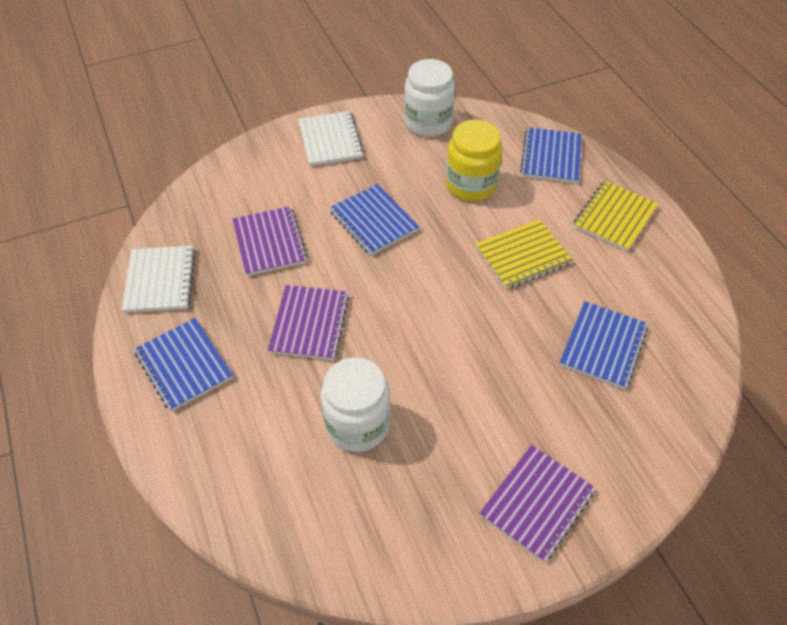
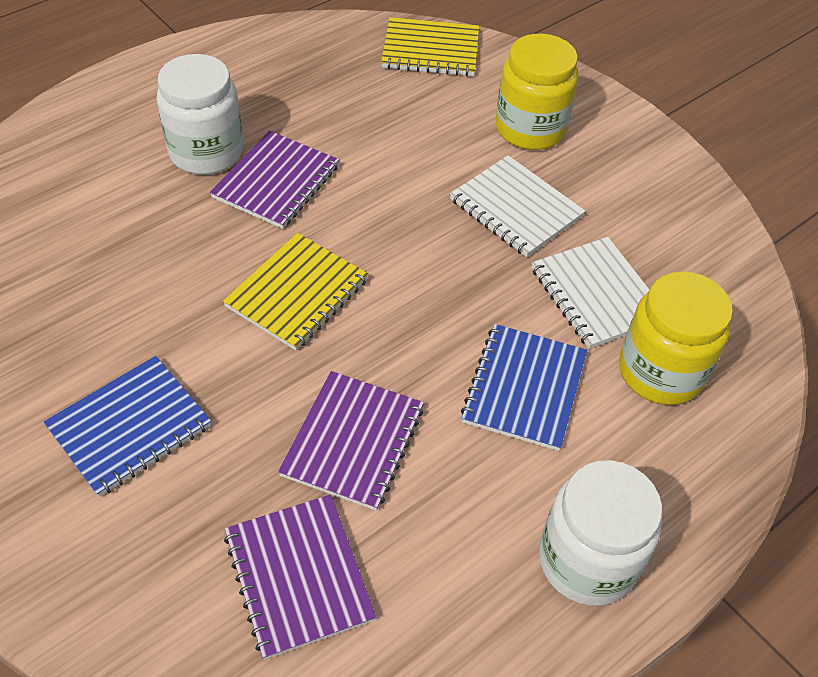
blue notebook: 4 -> 2
yellow jar: 1 -> 2

